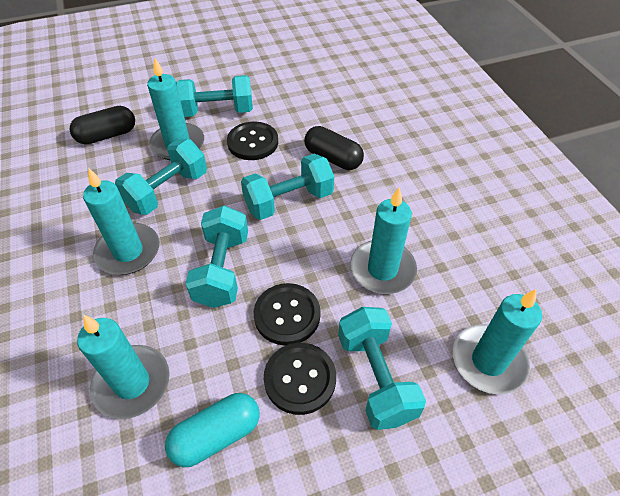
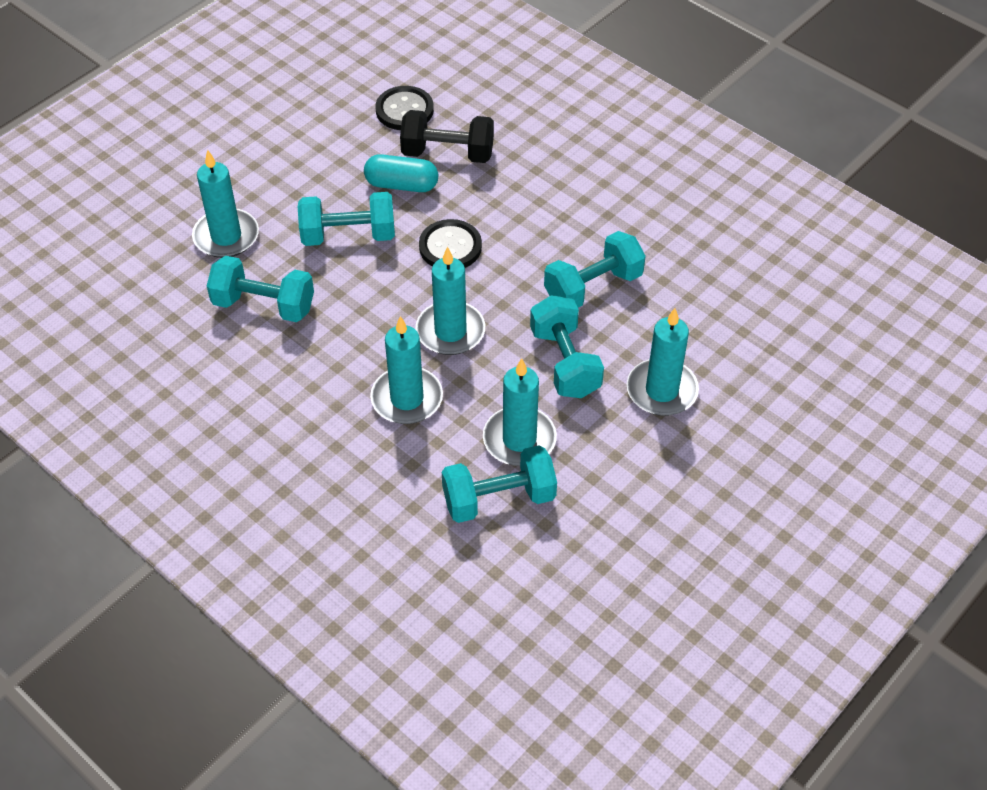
black button: 3 -> 2
black capsule: 2 -> 0
black dumbbell: 0 -> 1

